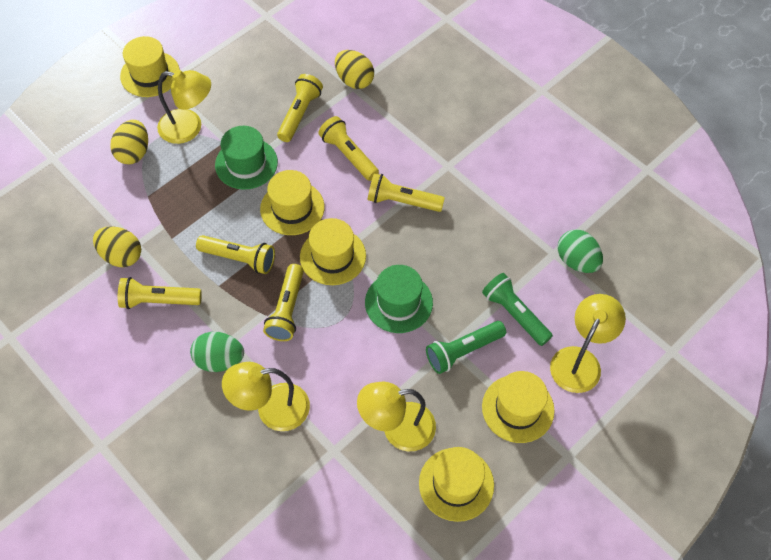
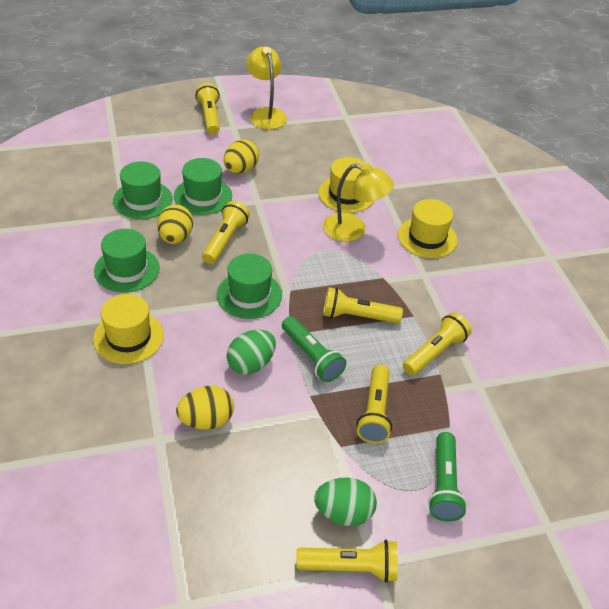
green hat: 2 -> 4
yellow hat: 5 -> 3
yellow lamp: 4 -> 2

